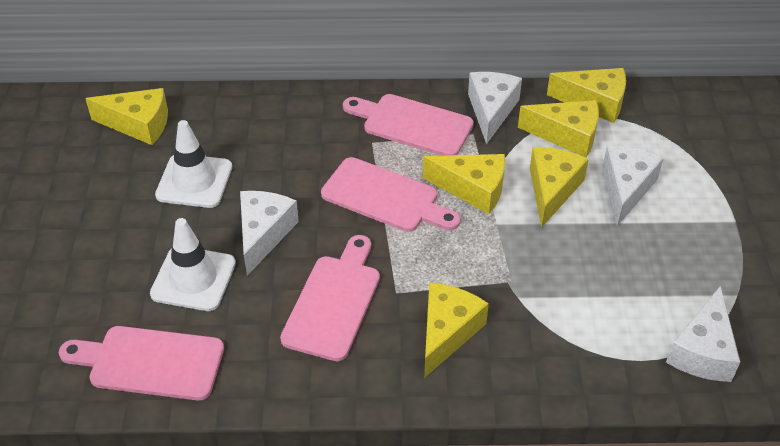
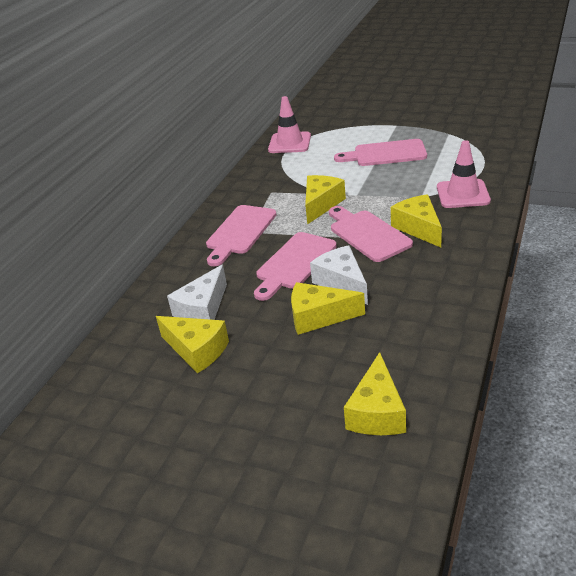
pink traffic cone: 0 -> 2
white cheese: 4 -> 2
white traffic cone: 2 -> 0
yellow cheese: 6 -> 5

